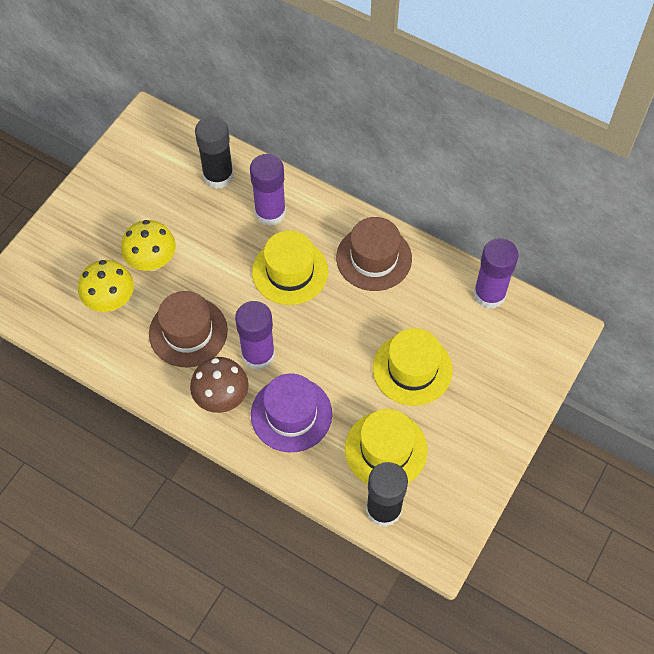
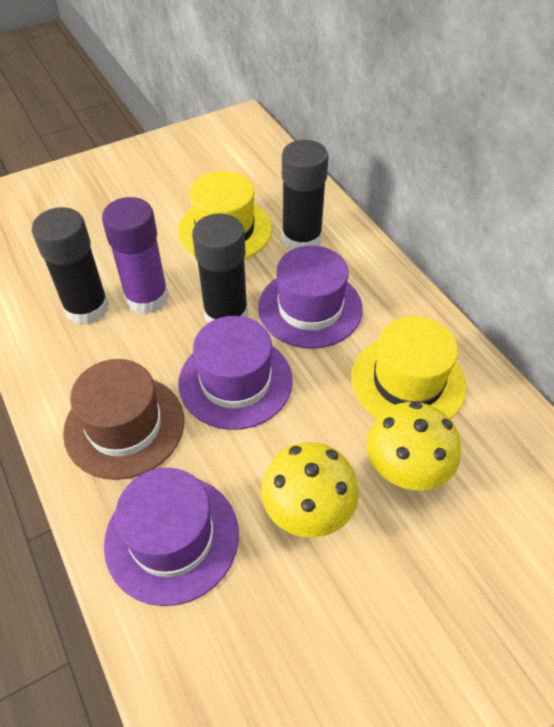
black glue stick: 2 -> 3
brown hat: 2 -> 1
brown mushroom: 1 -> 0
purple glue stick: 3 -> 1
purple hat: 1 -> 3
yellow hat: 3 -> 2

